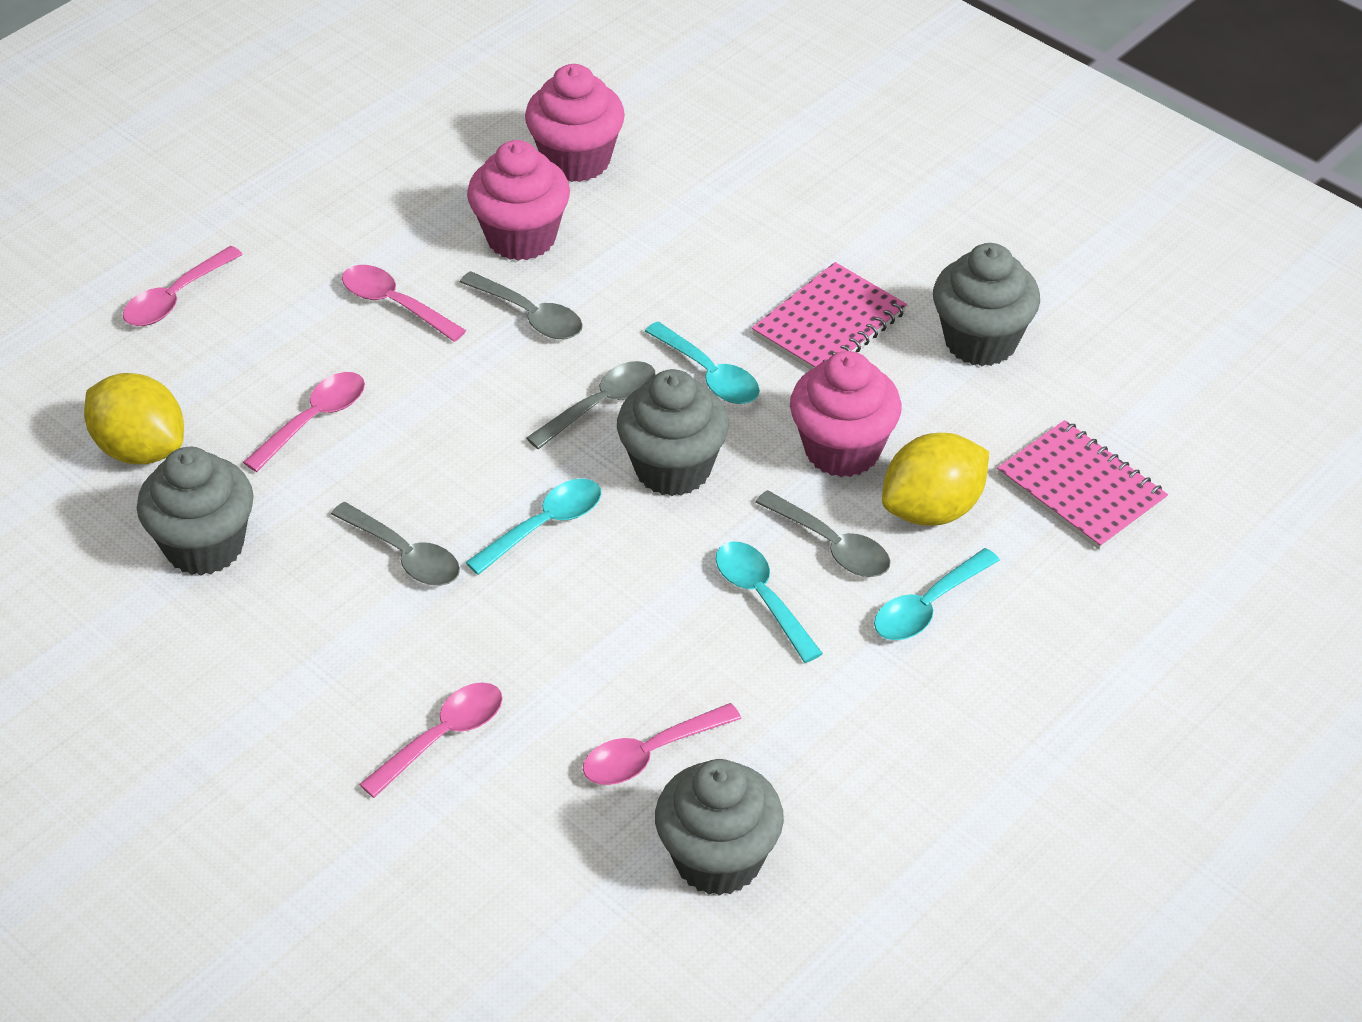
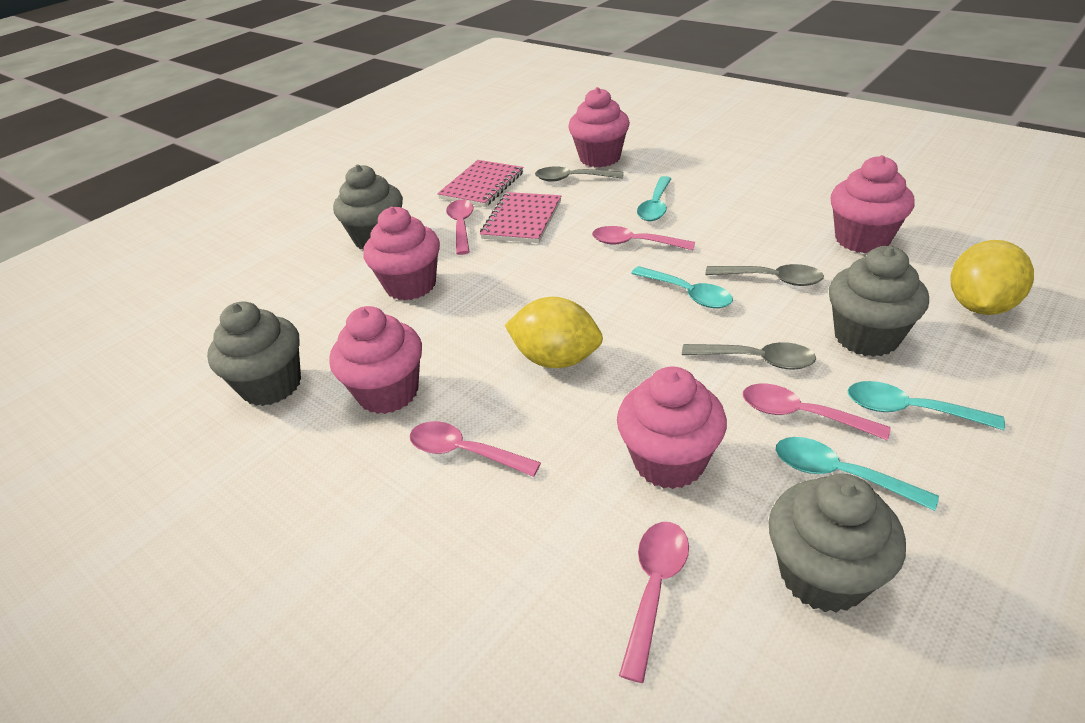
grey spoon: 4 -> 3
pink cupcake: 3 -> 5

